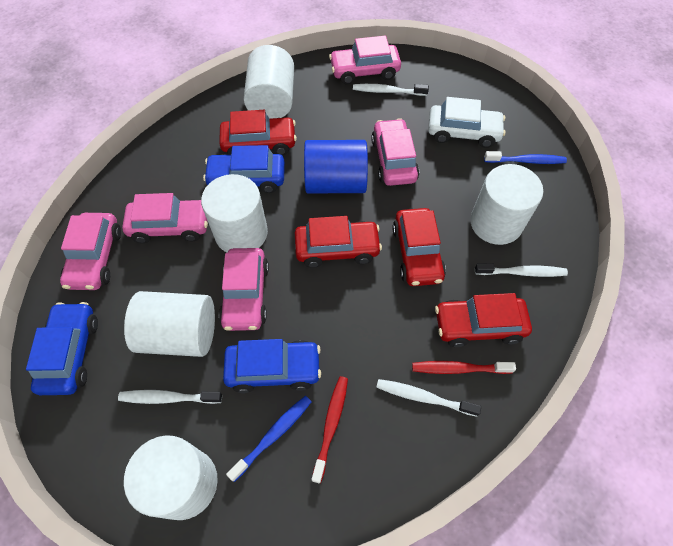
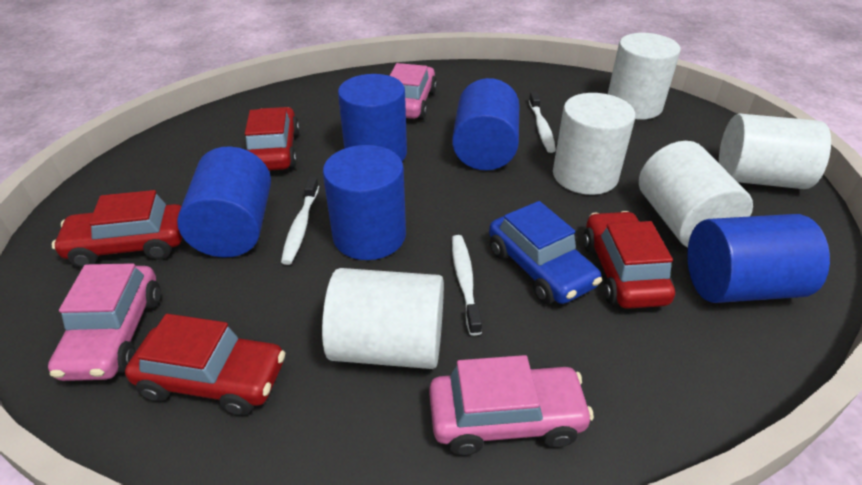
blue car: 3 -> 1
blue cylinder: 1 -> 5
blue toothbrush: 2 -> 0
pink car: 5 -> 3
red toothbrush: 2 -> 0
white car: 1 -> 0
white toothbrush: 4 -> 3

